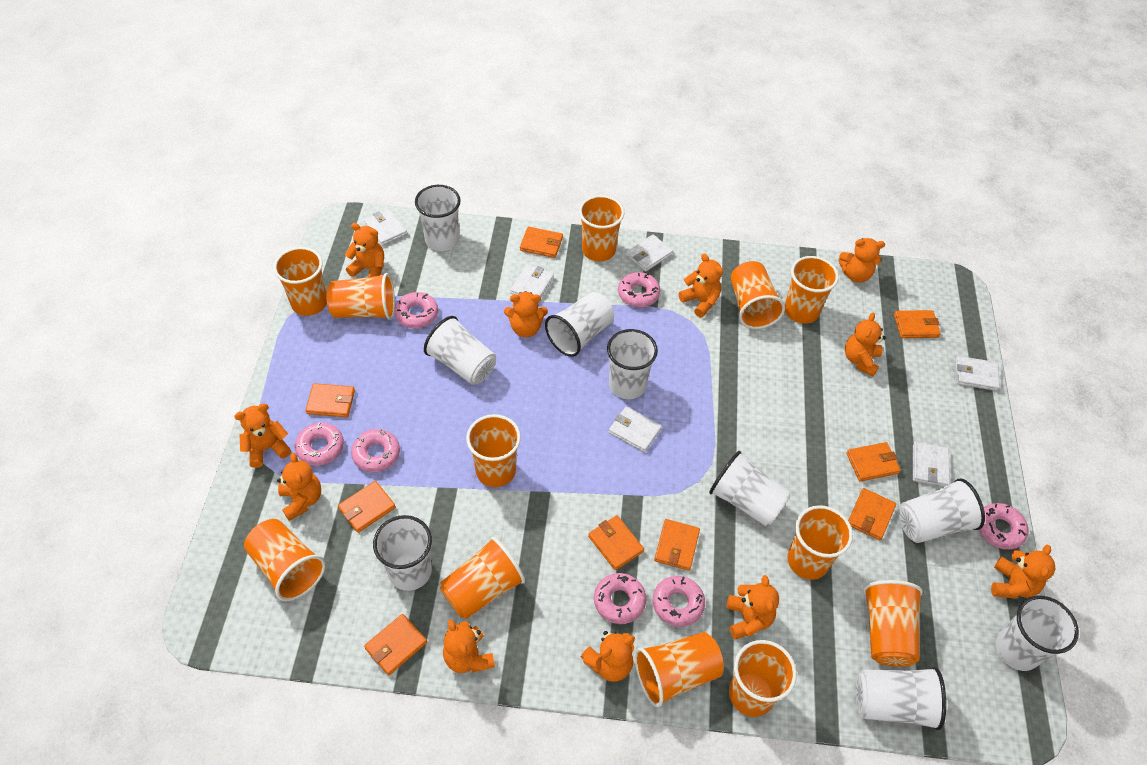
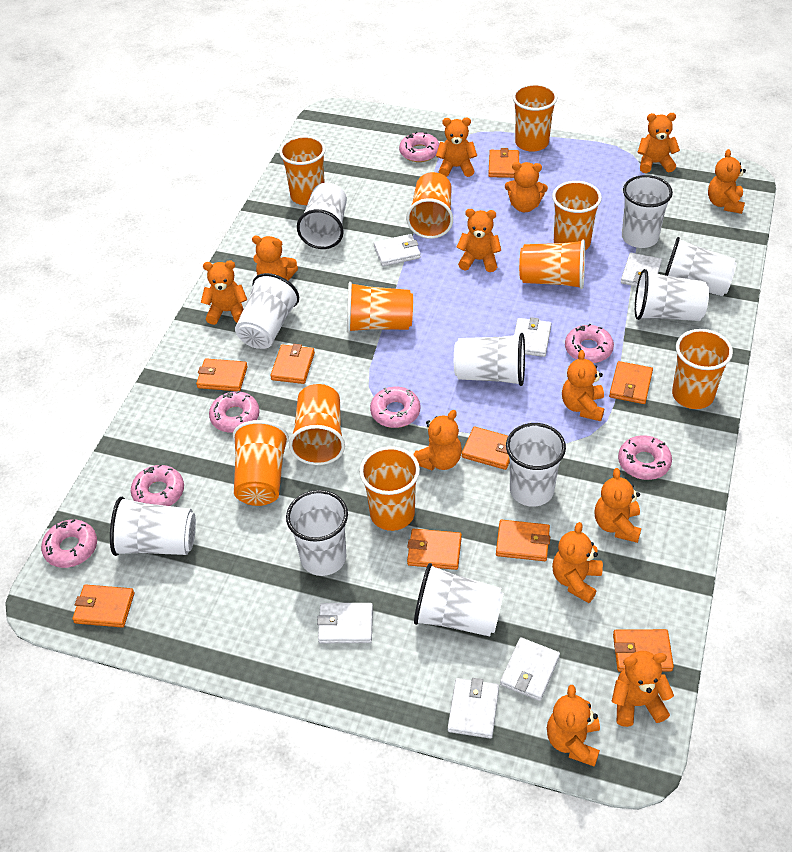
orange cup: 12 -> 10
orange teddy bear: 11 -> 13
white cup: 9 -> 10

